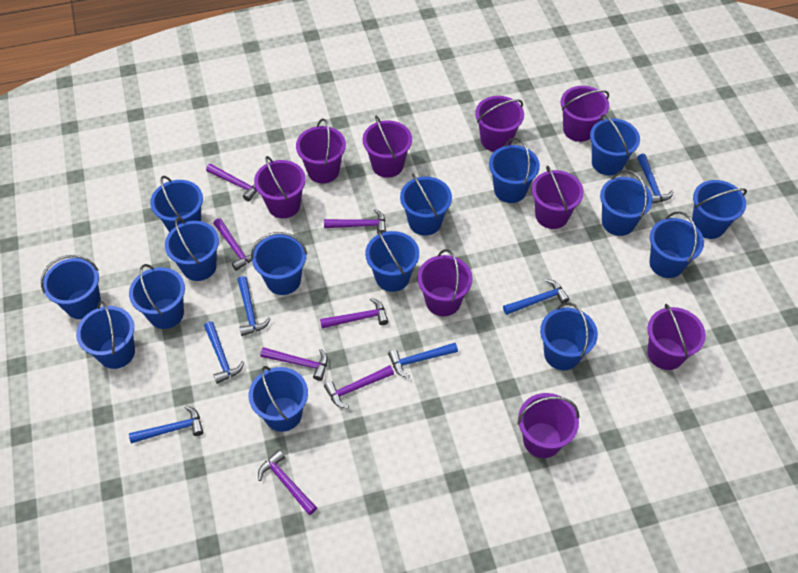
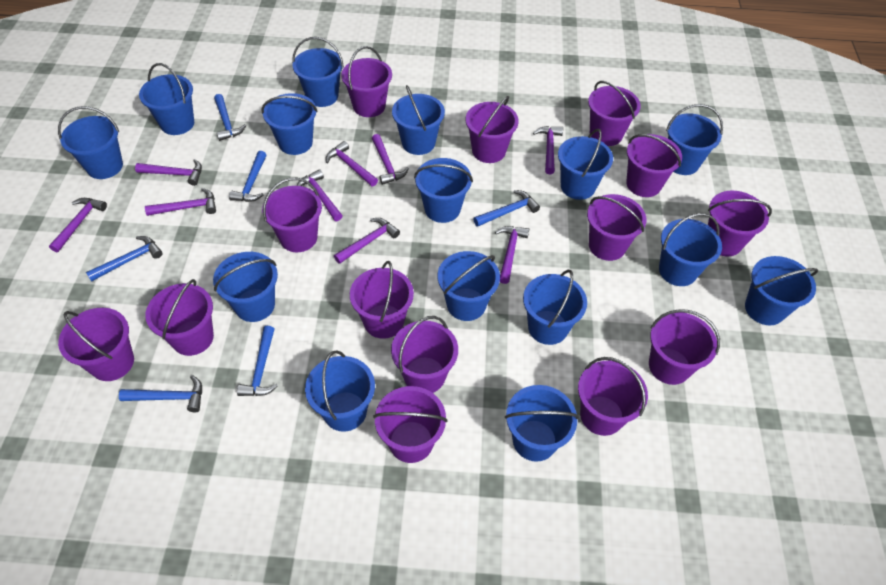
purple bucket: 9 -> 14
purple hammer: 7 -> 9

